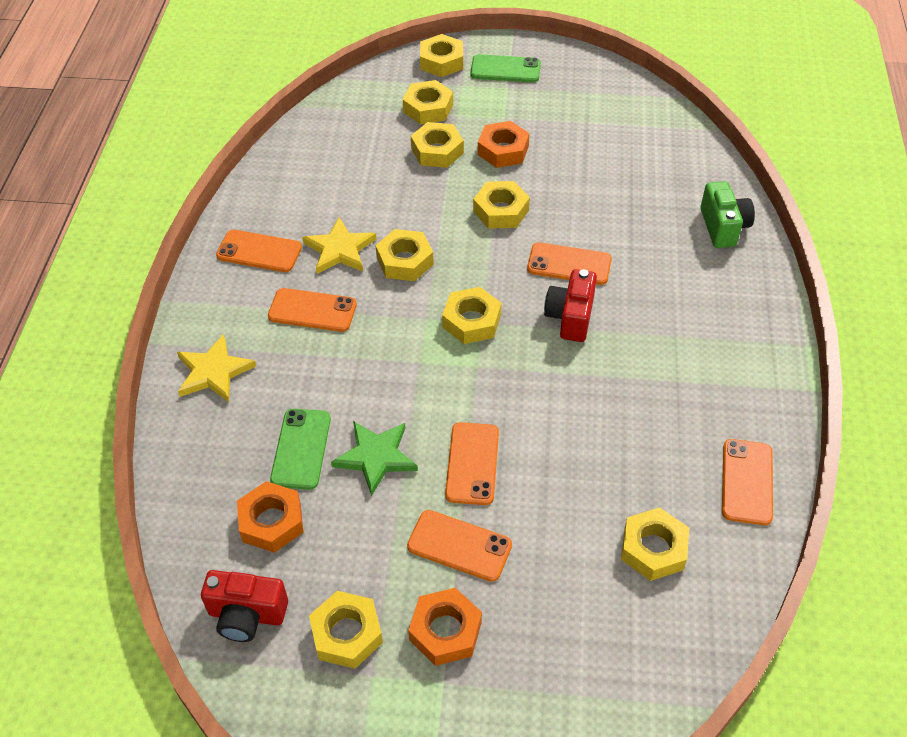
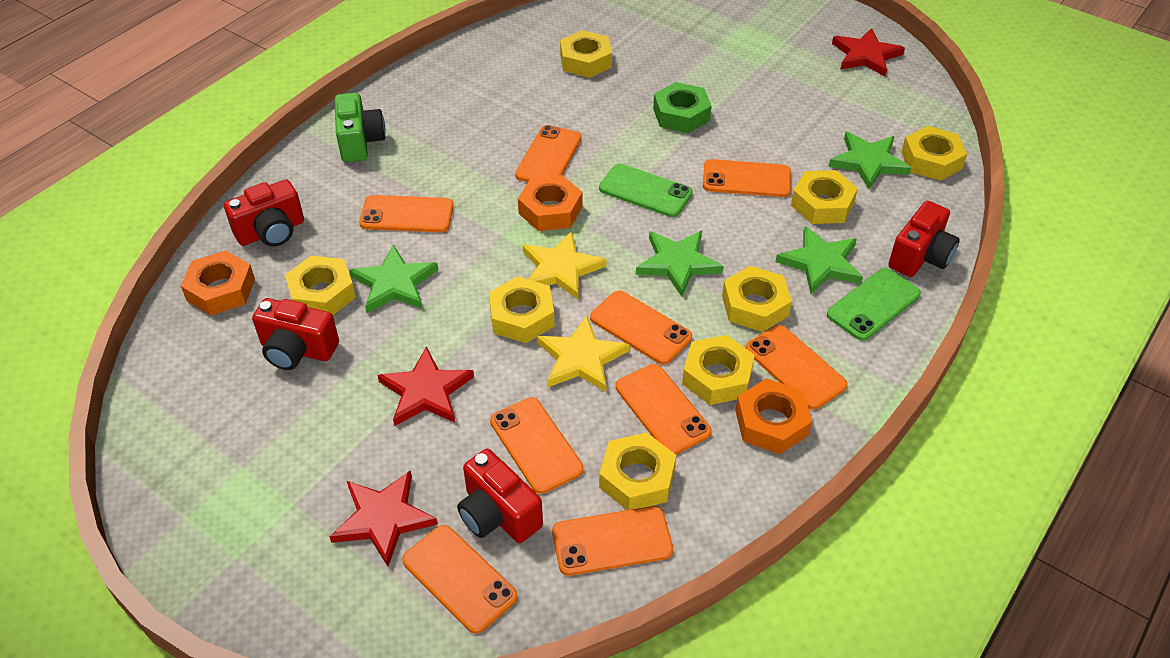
green nut: 0 -> 1
green star: 1 -> 4
orange phone: 6 -> 9
red camera: 2 -> 4
red star: 0 -> 3

